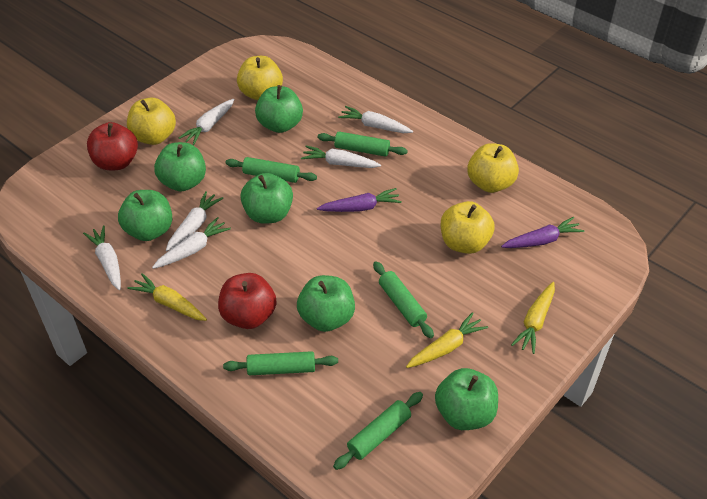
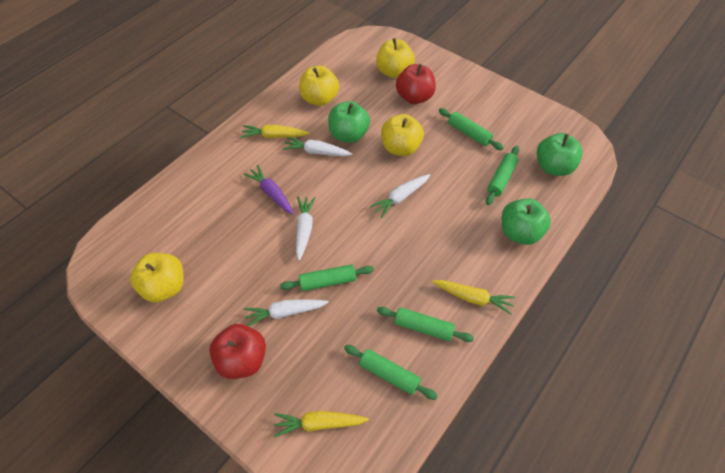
green apple: 6 -> 3
purple carrot: 2 -> 1
white carrot: 6 -> 4

